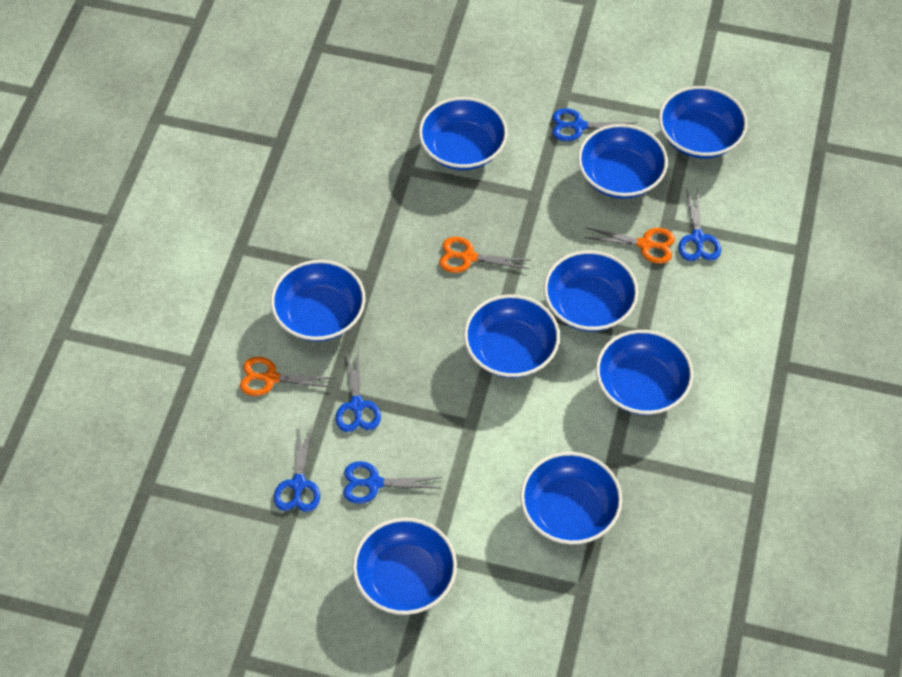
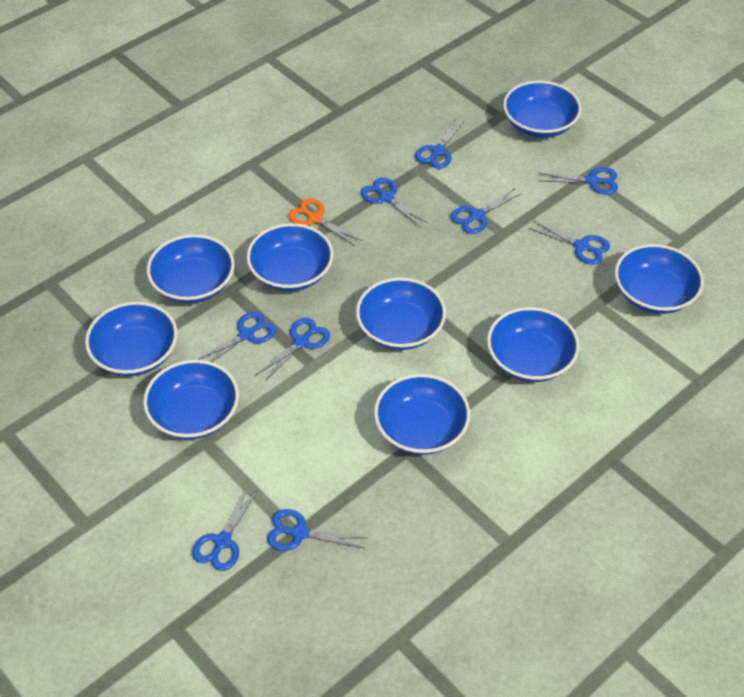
blue scissors: 5 -> 9
orange scissors: 3 -> 1

